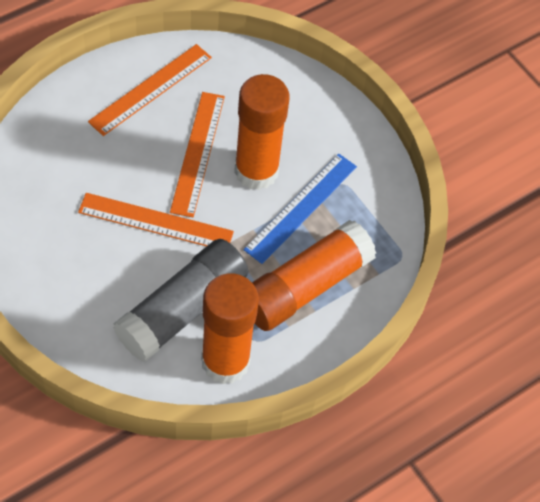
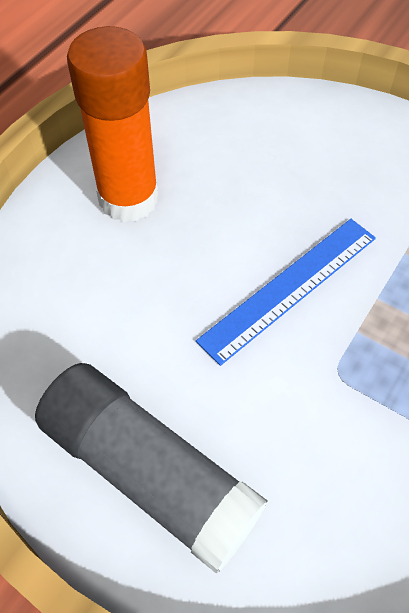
orange glue stick: 3 -> 1
orange ruler: 3 -> 0

